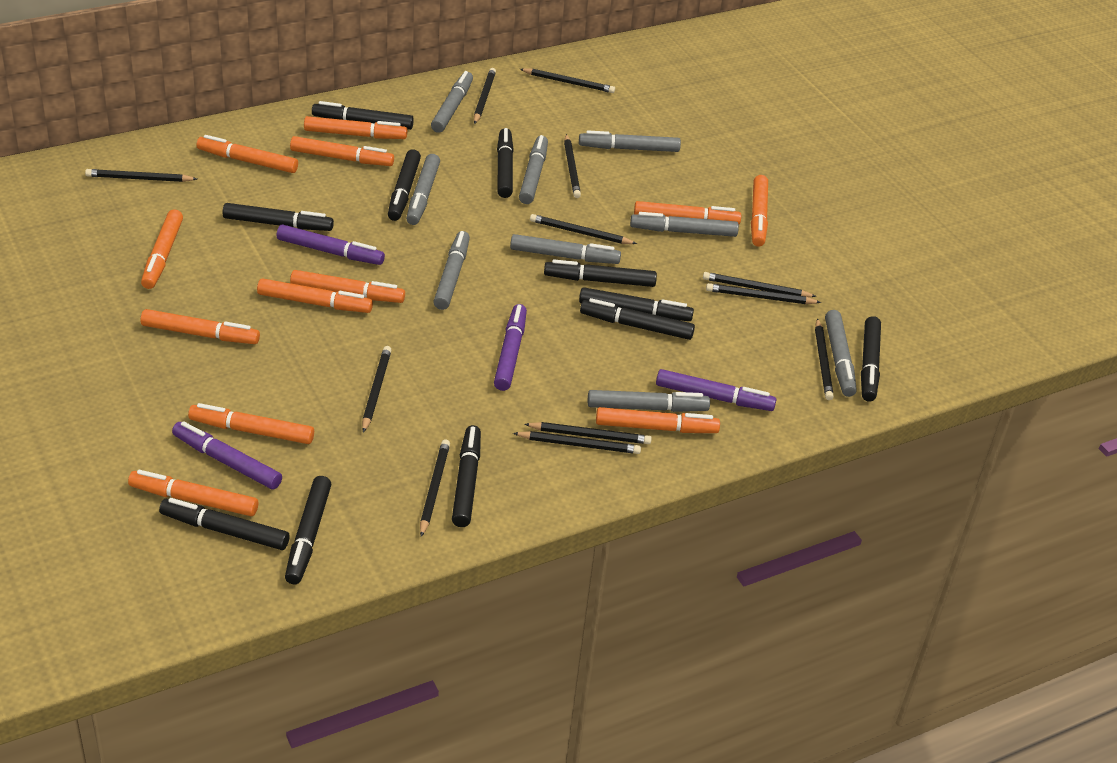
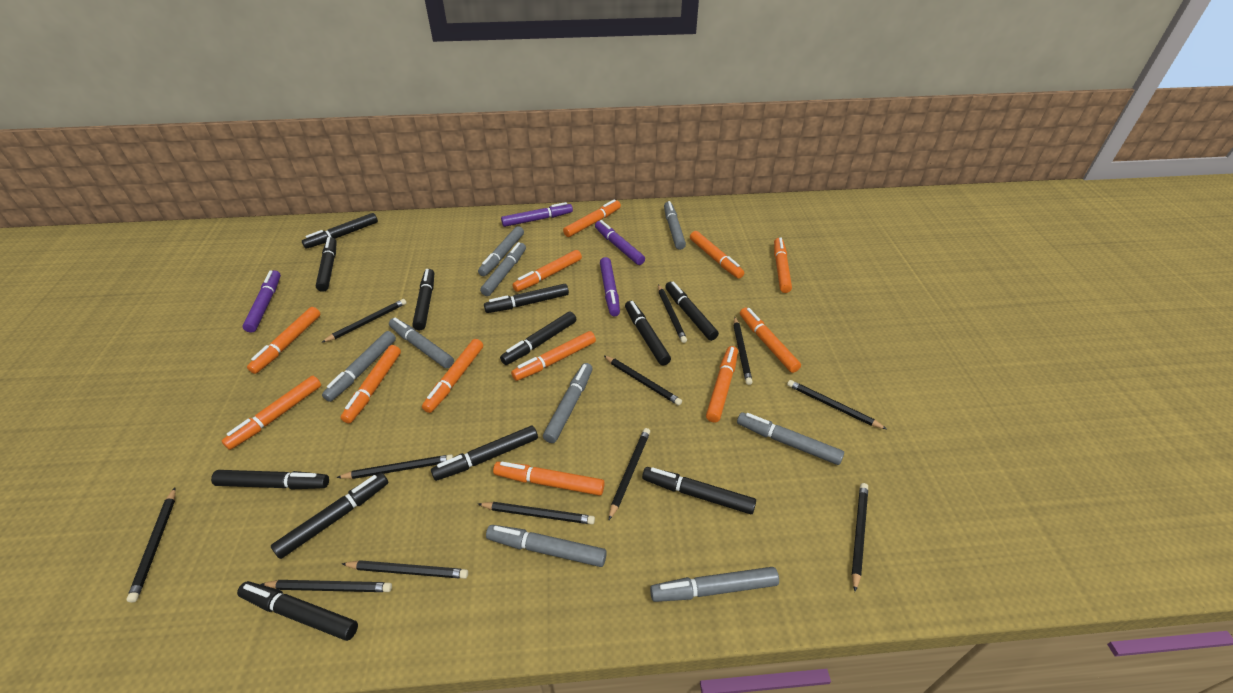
black marker: 11 -> 12

